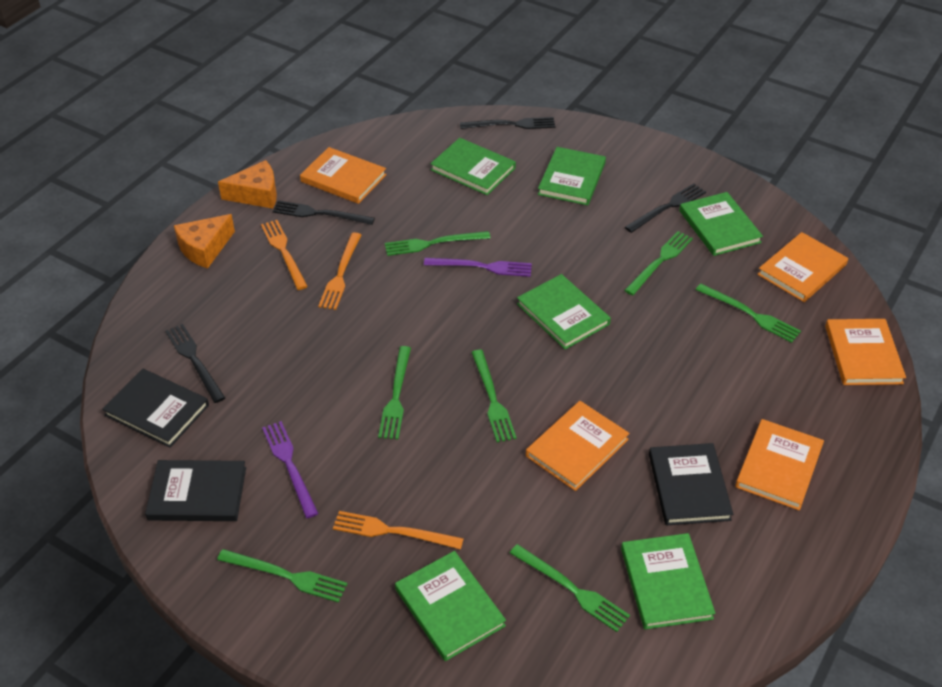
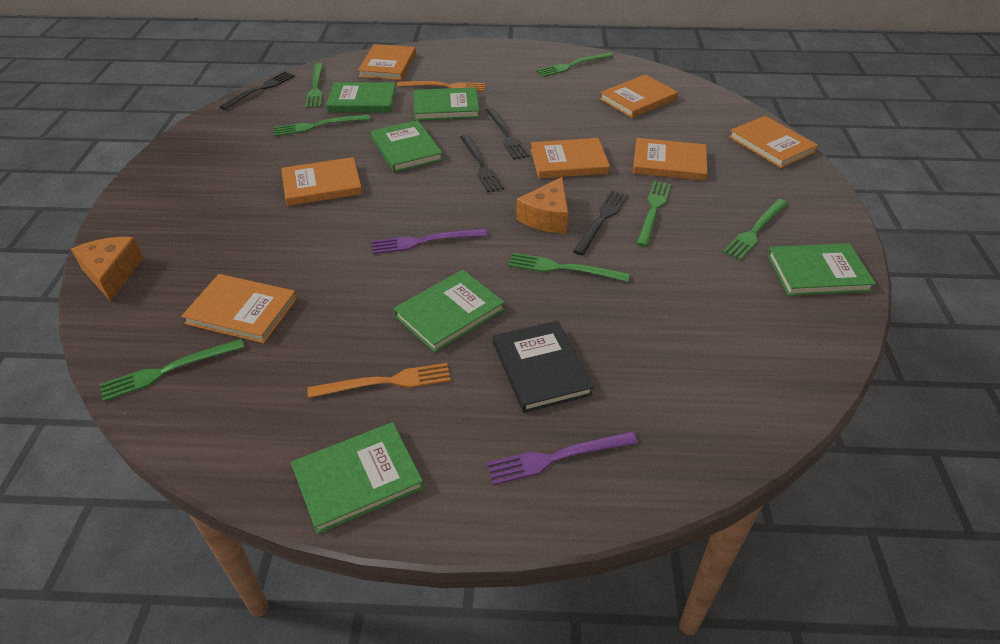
black book: 3 -> 1
orange book: 5 -> 7
orange fork: 3 -> 2

